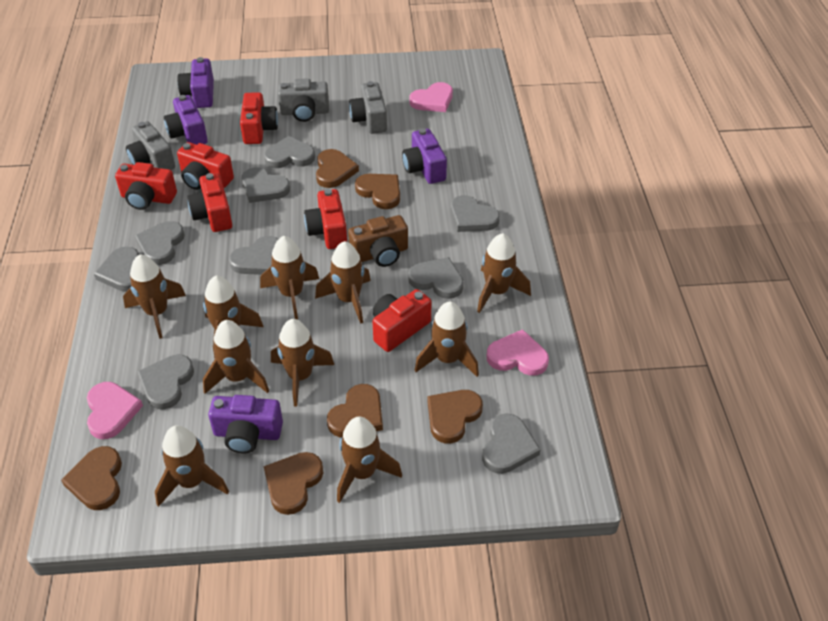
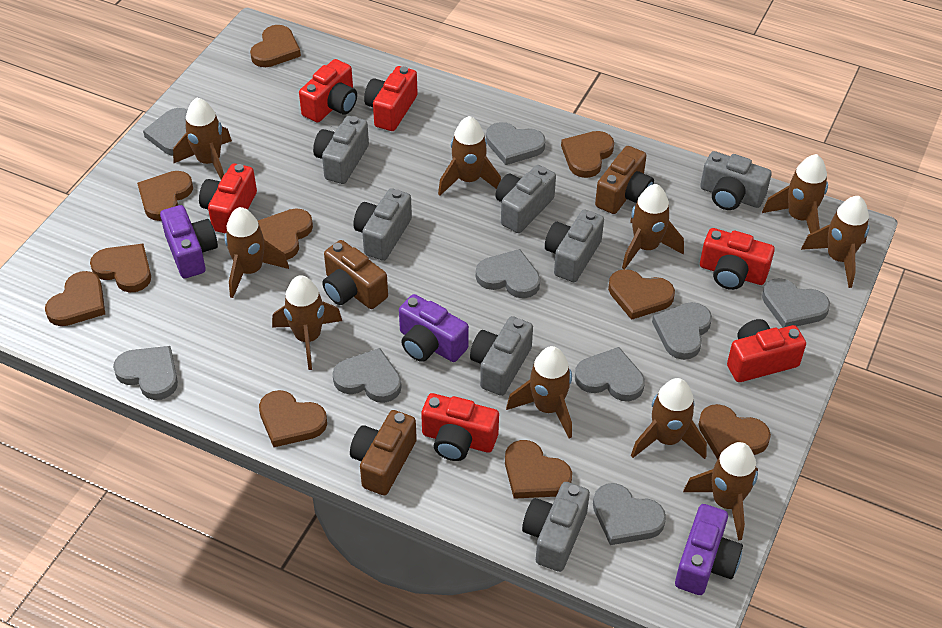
brown camera: 1 -> 3
brown heart: 6 -> 10
grey camera: 3 -> 7
pink heart: 3 -> 0
purple camera: 4 -> 3

